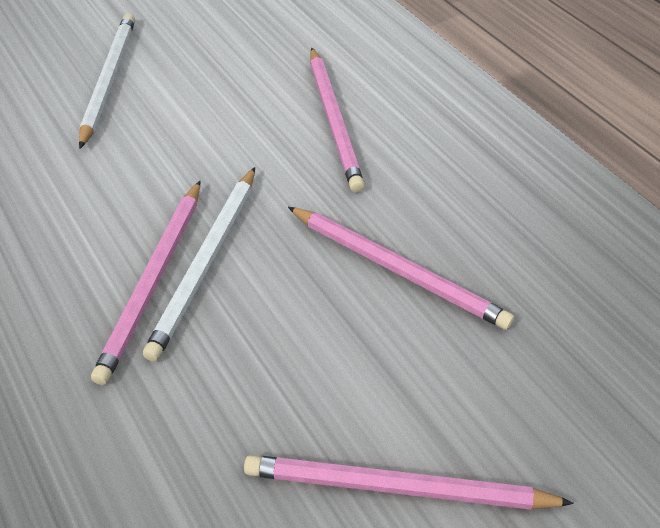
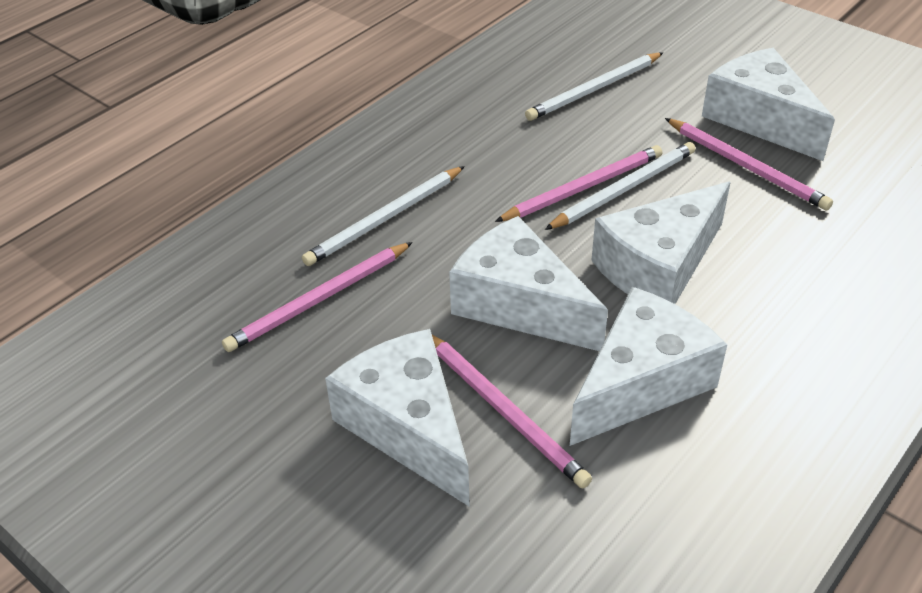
white cheese: 0 -> 5
white pencil: 2 -> 3

